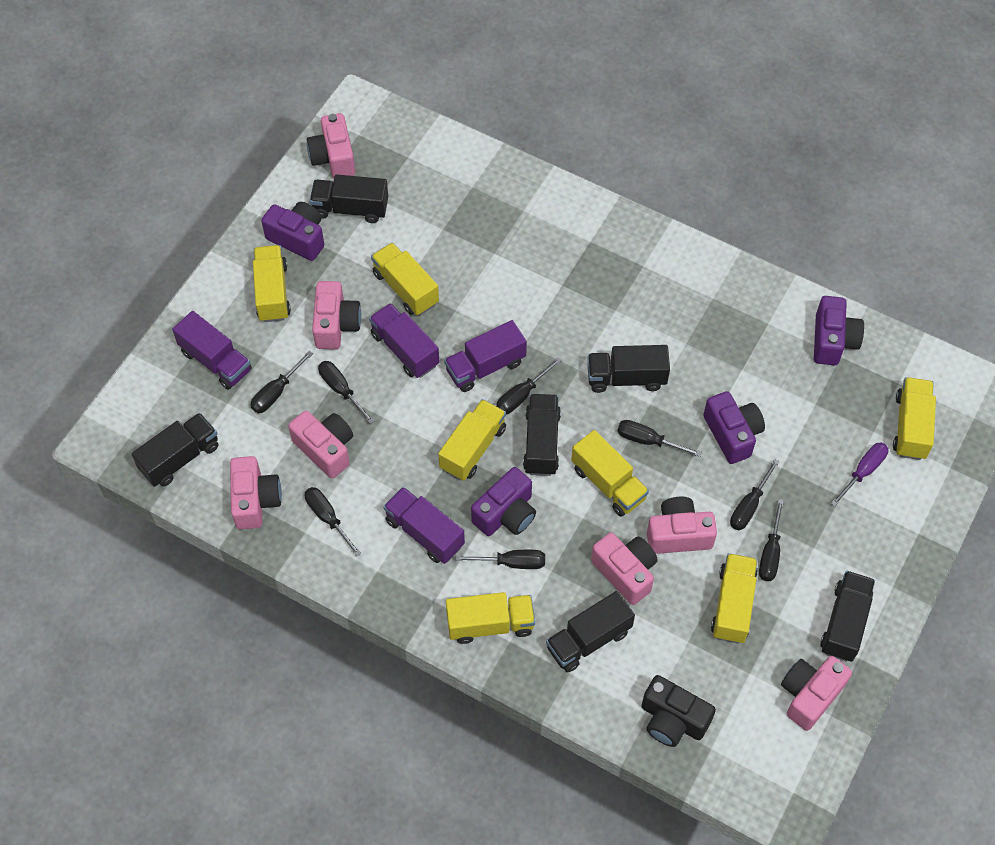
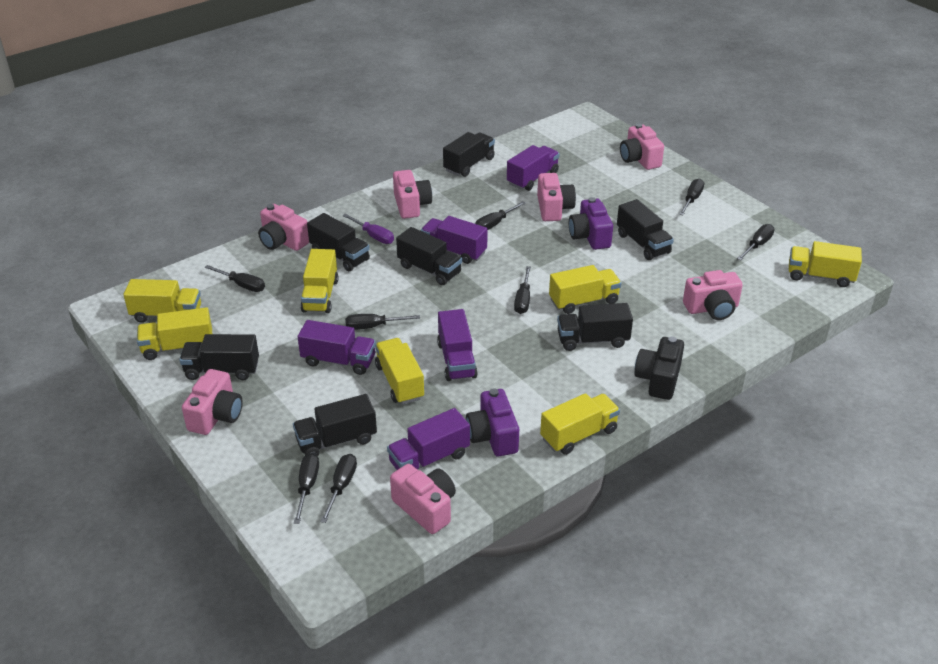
black truck: 6 -> 7
purple camera: 4 -> 2
purple truck: 4 -> 5

